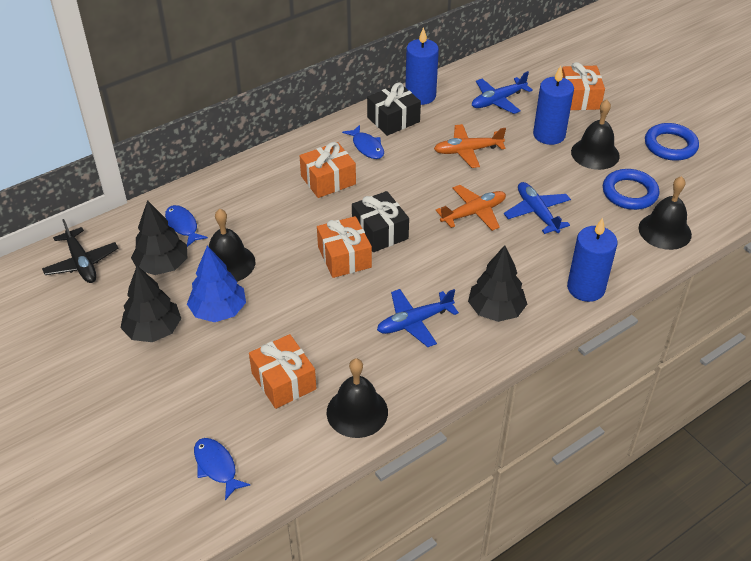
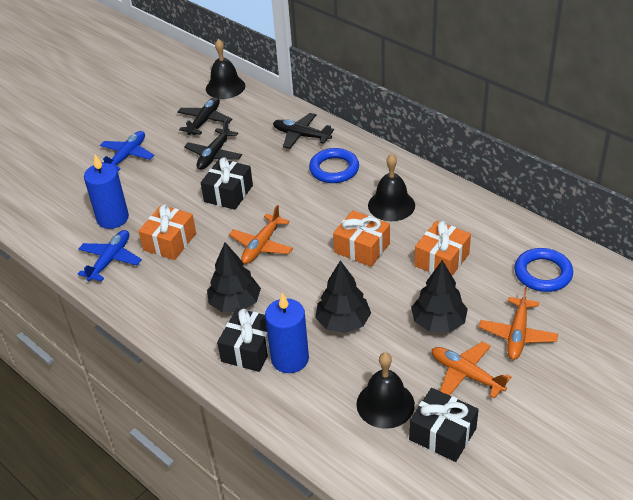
black bell: 4 -> 3
black gift: 2 -> 3
black plane: 1 -> 3
blue candle: 3 -> 2
blue fish: 3 -> 0
blue plane: 3 -> 2
blue tree: 1 -> 0
orange gift: 4 -> 3
orange plane: 2 -> 3

